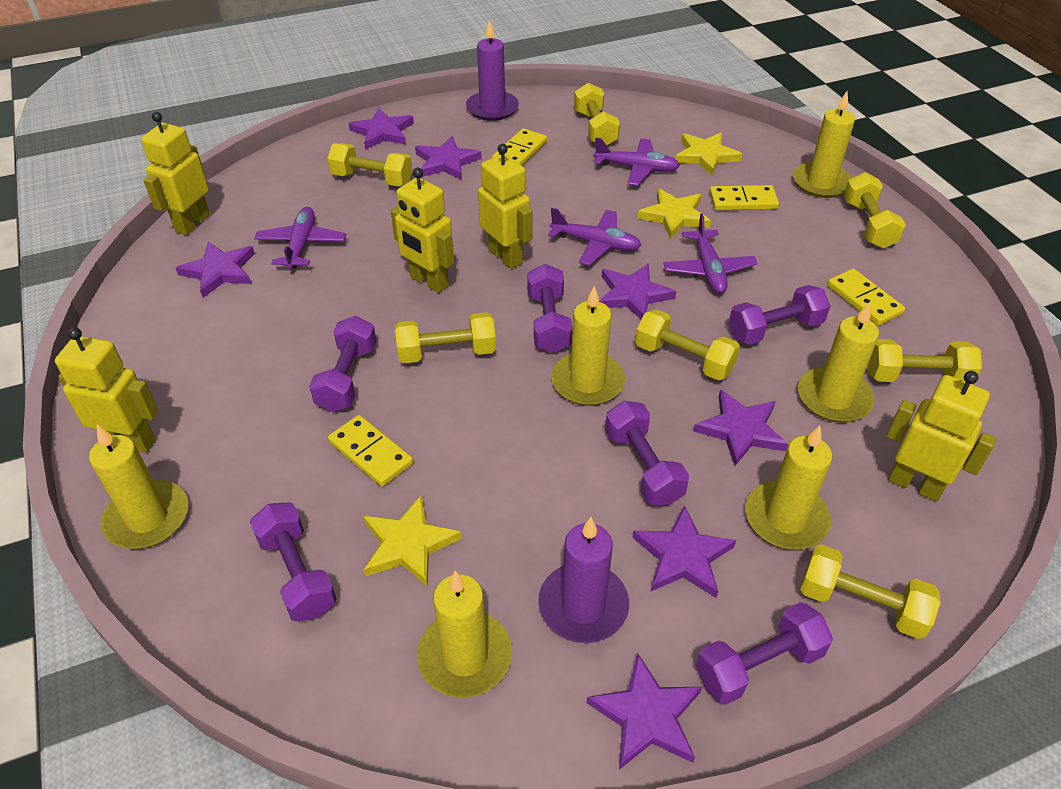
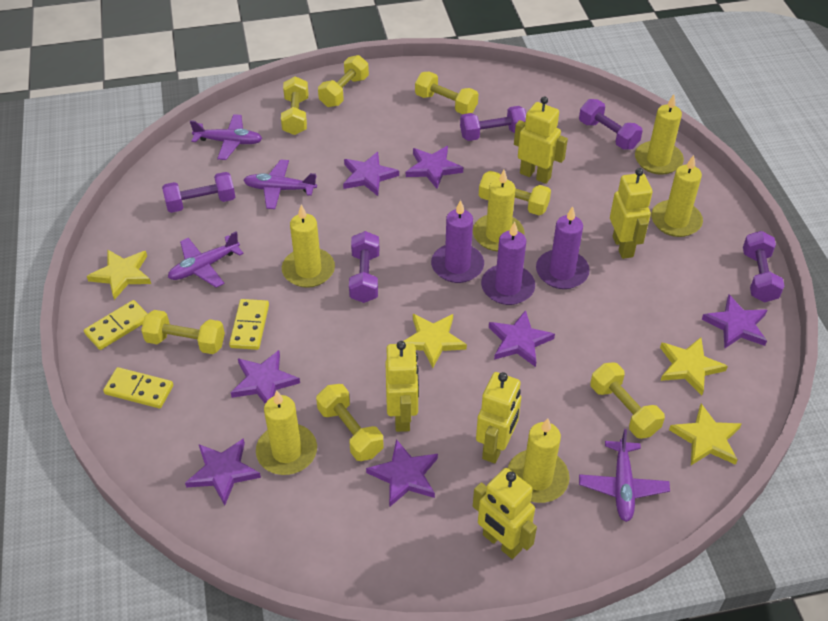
purple candle: 2 -> 3
purple dumbbell: 6 -> 5
yellow domino: 4 -> 3
yellow star: 3 -> 4

